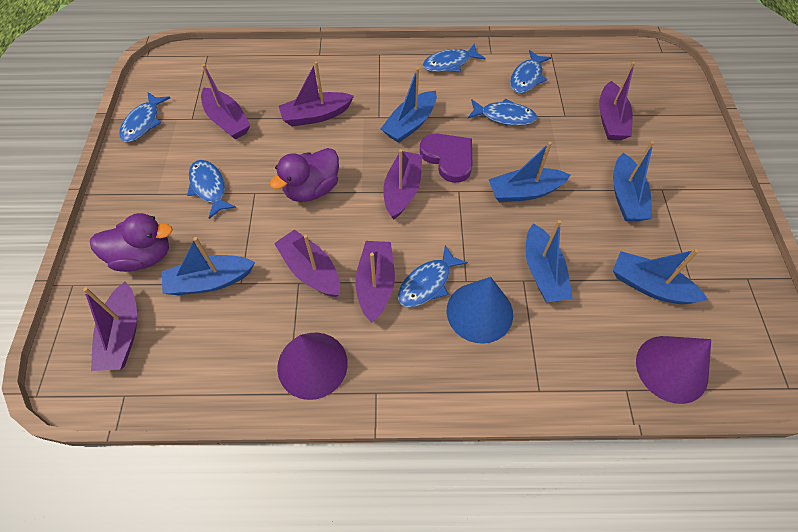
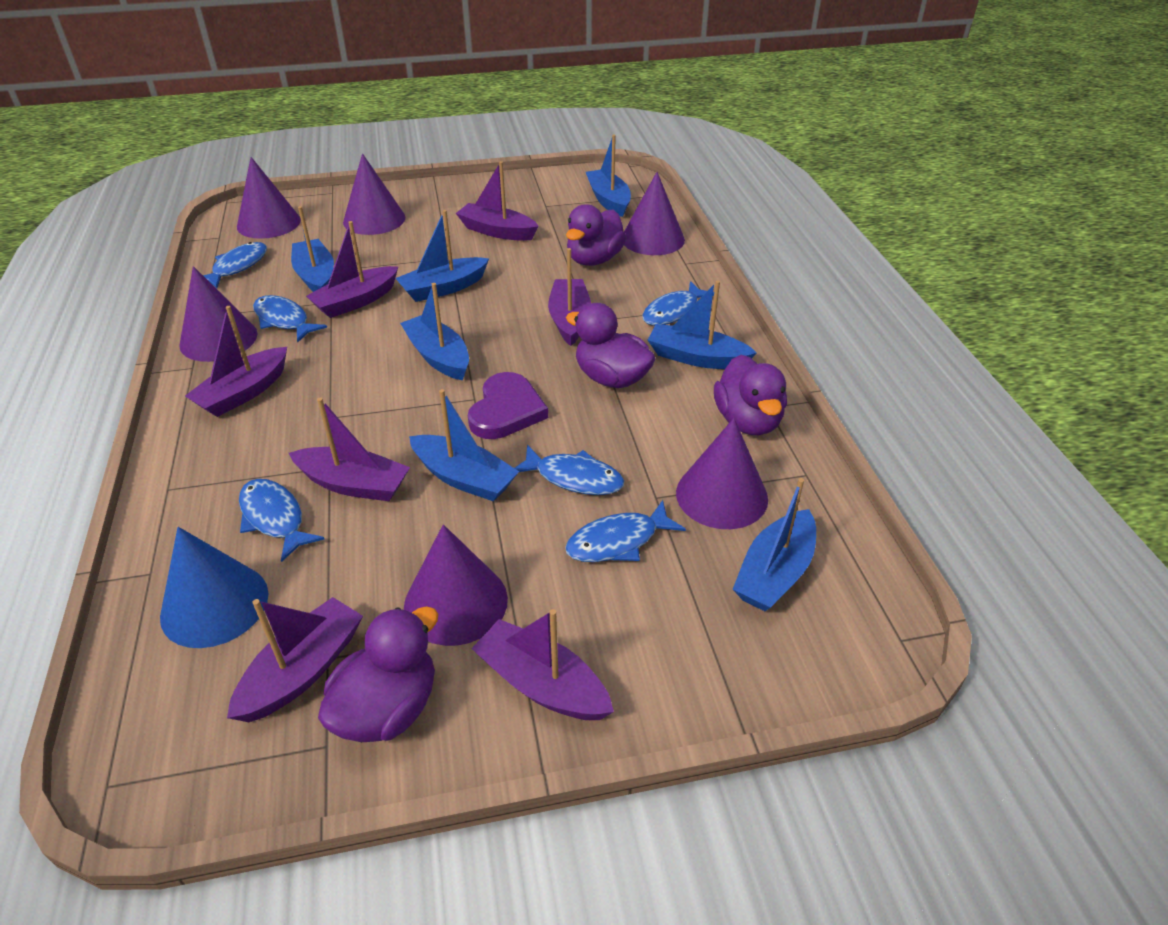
blue boat: 6 -> 7
purple cone: 2 -> 6
purple duck: 2 -> 4

